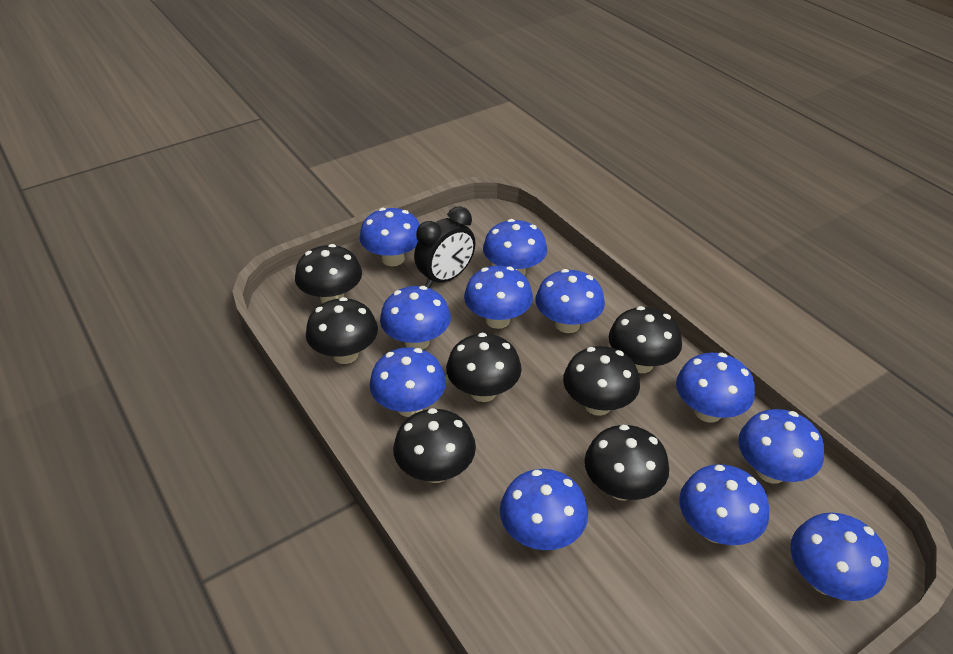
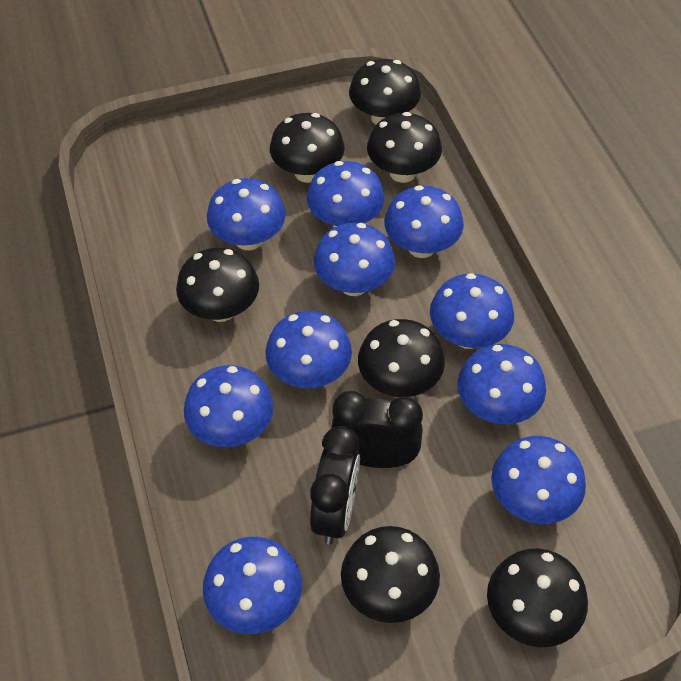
black clock: 1 -> 2
blue mushroom: 11 -> 10

